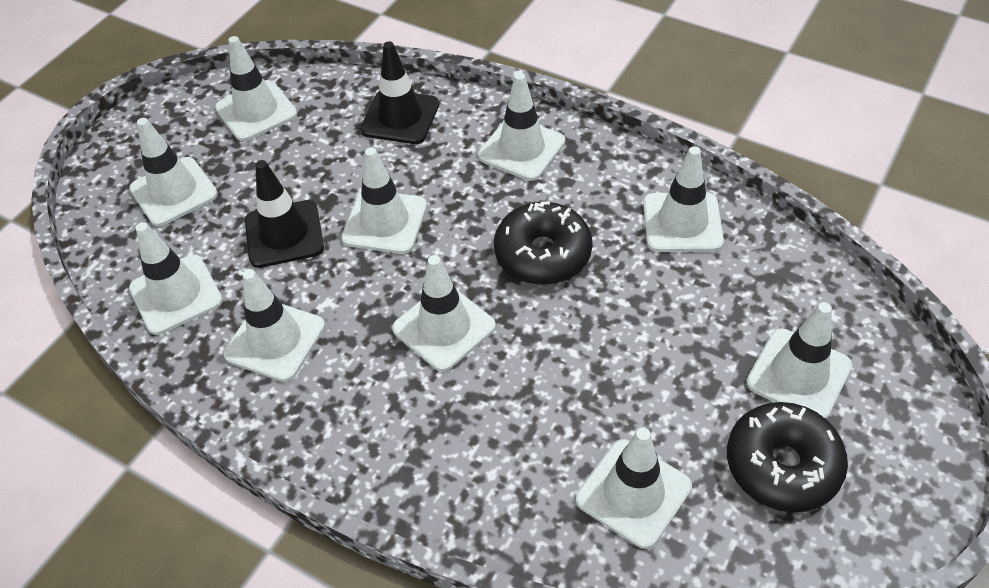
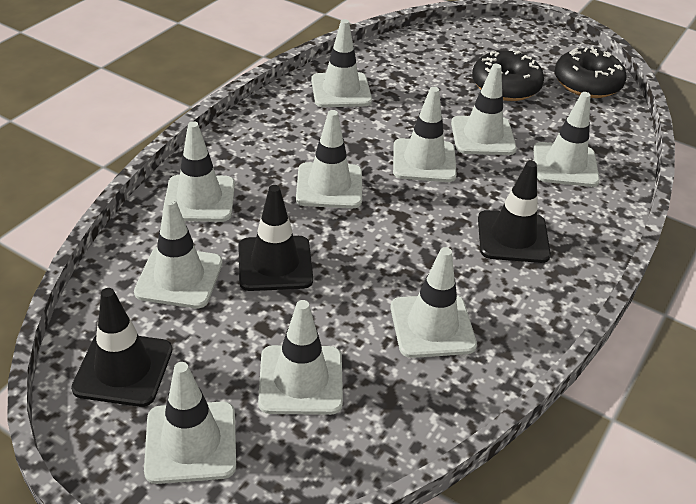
black traffic cone: 2 -> 3

